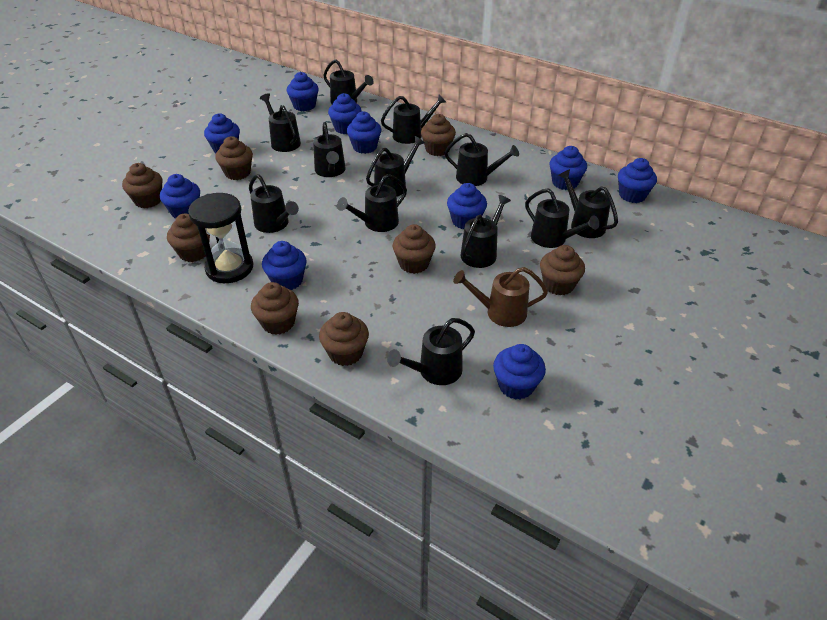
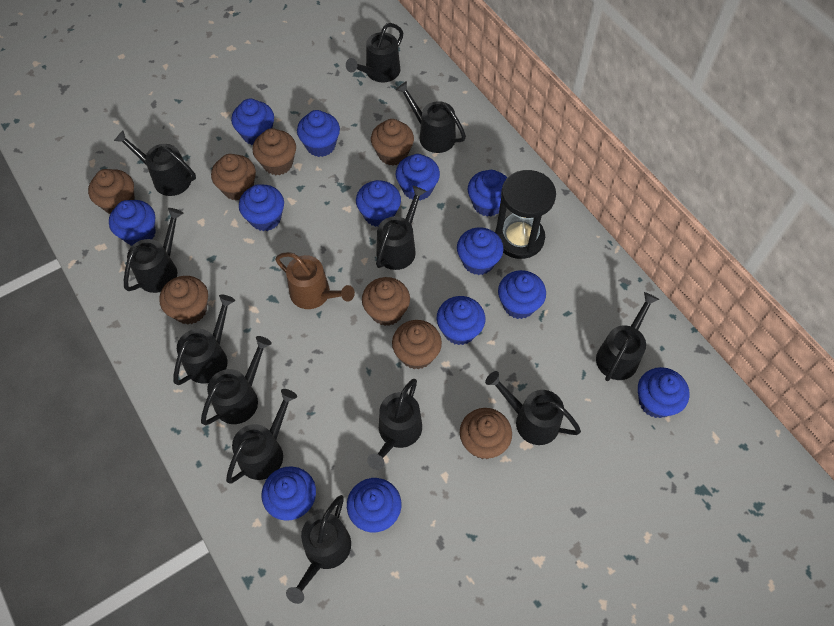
blue cupcake: 10 -> 13

